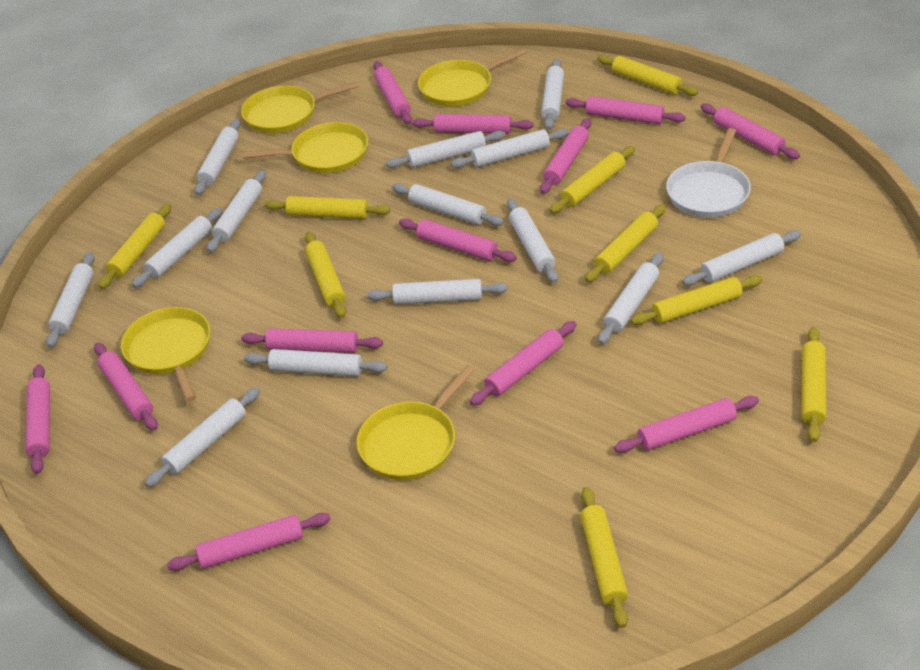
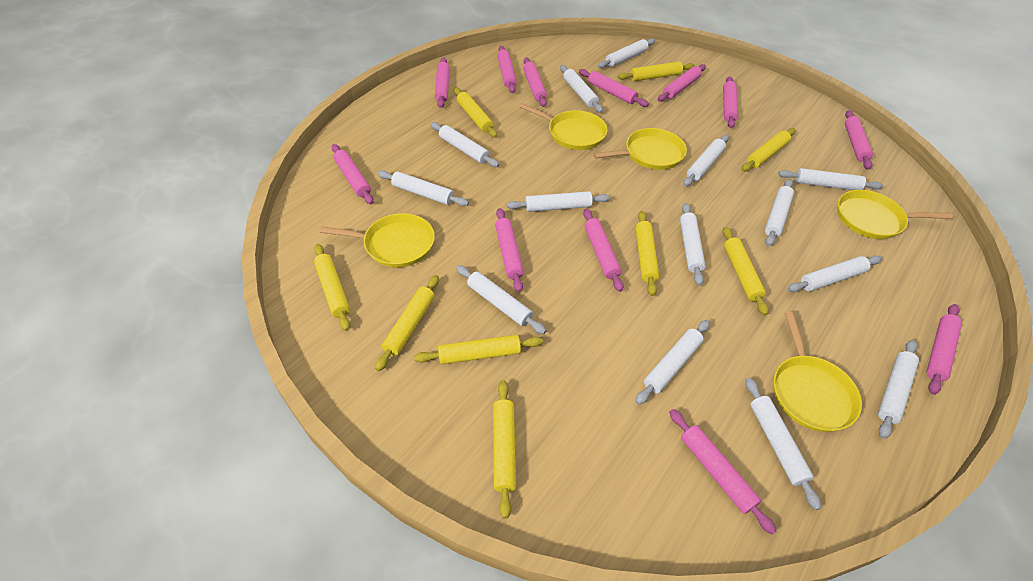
white pan: 1 -> 0

